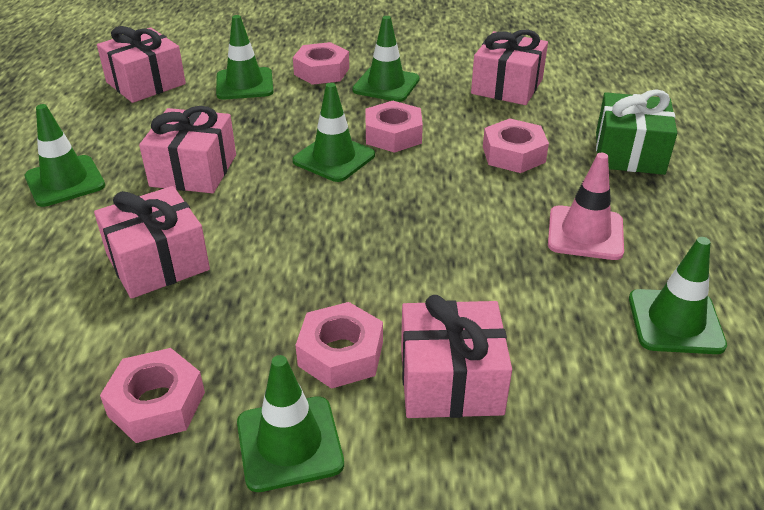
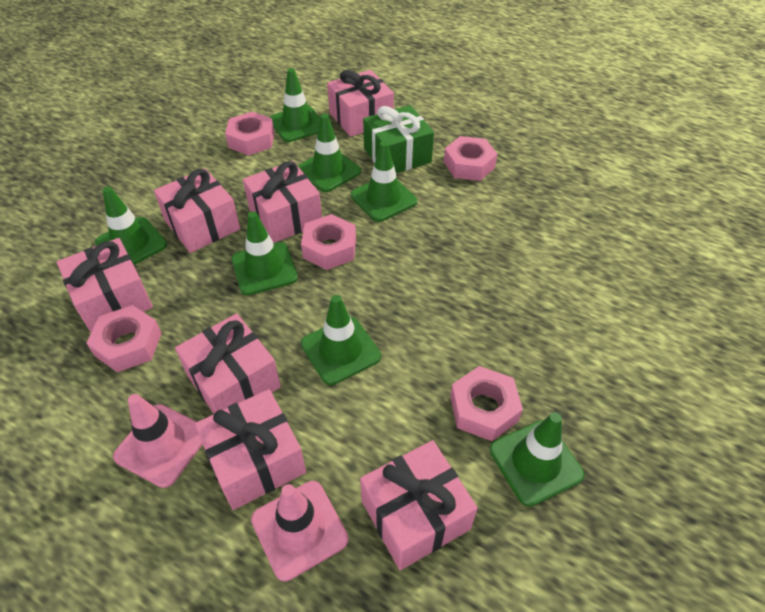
green traffic cone: 6 -> 7
pink gift: 5 -> 7
pink traffic cone: 1 -> 2

